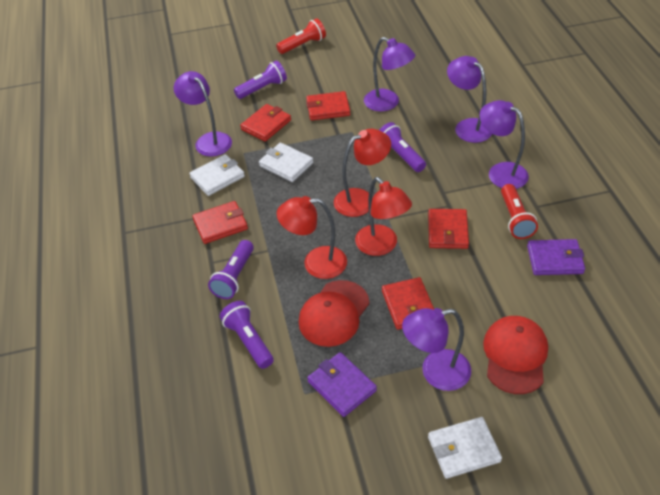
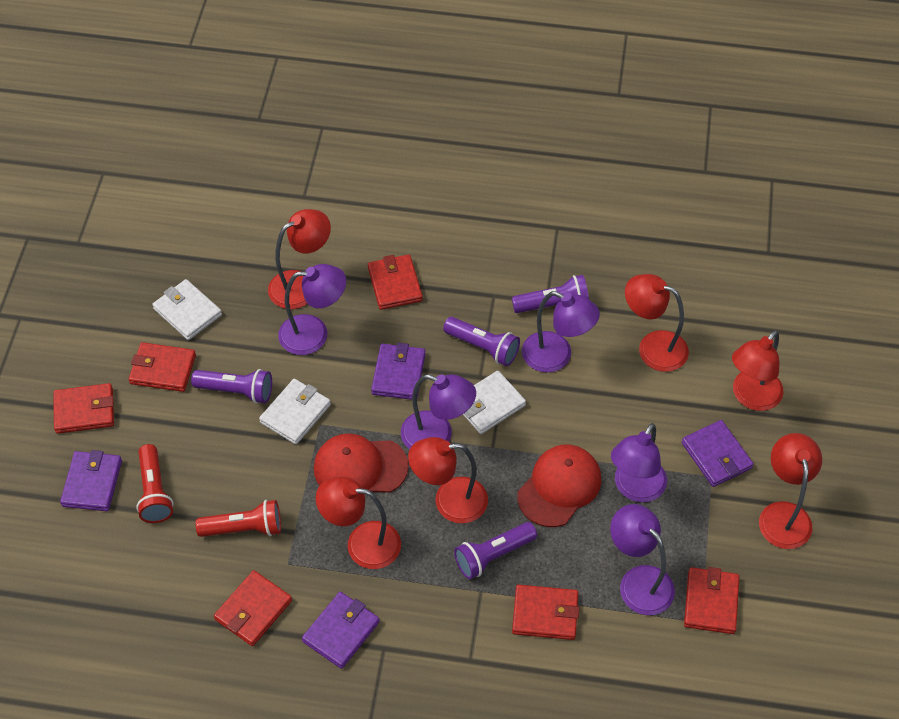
purple wallet: 2 -> 4
red lamp: 3 -> 6
red wallet: 5 -> 6

